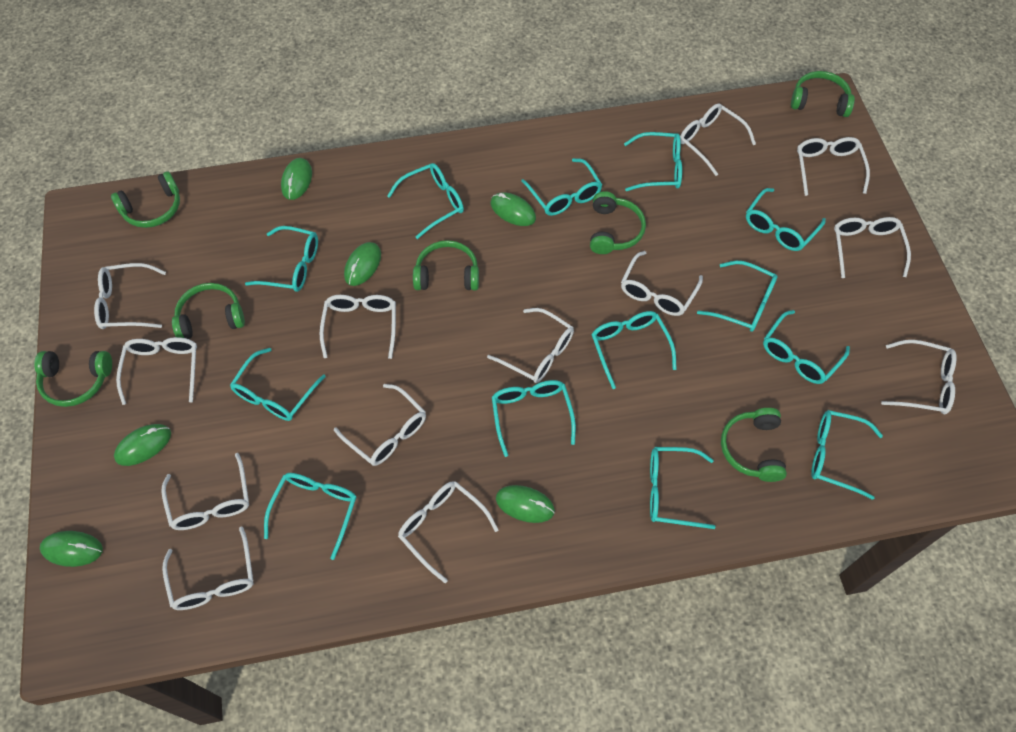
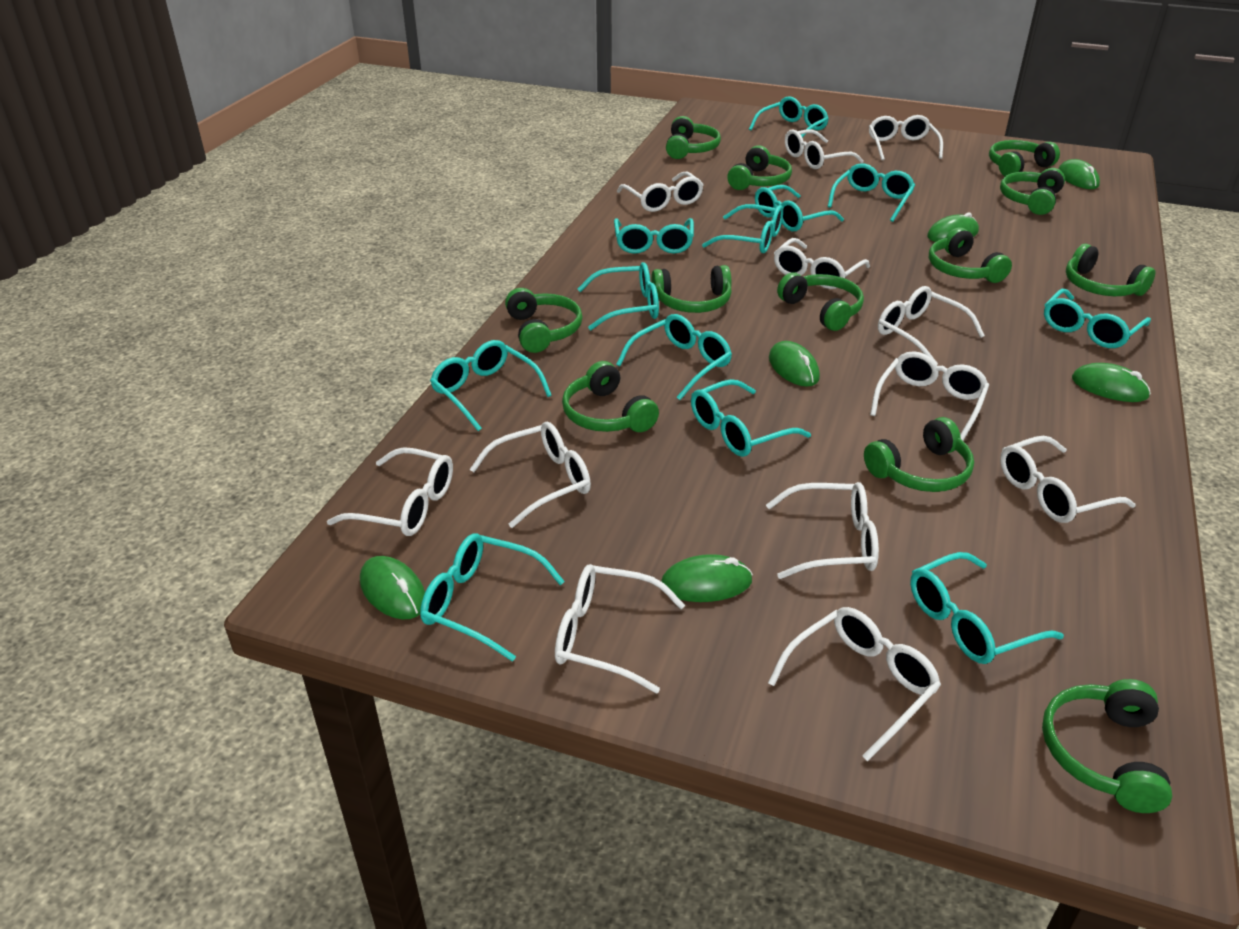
green headphones: 7 -> 12
turquoise glasses: 13 -> 12
white glasses: 13 -> 12

